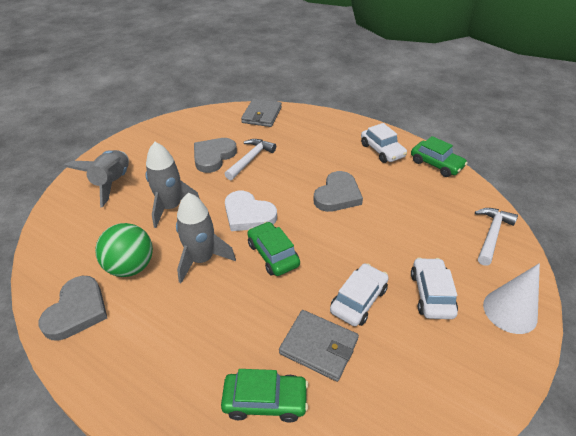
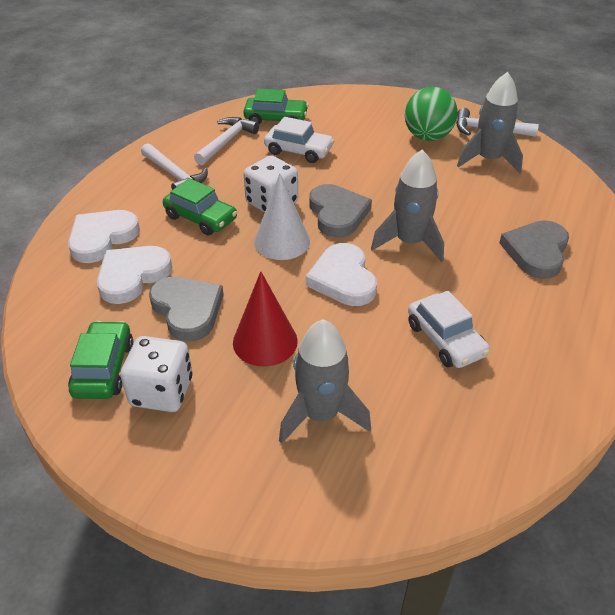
grey wallet: 2 -> 0
red cone: 0 -> 1
white car: 3 -> 2
white dice: 0 -> 2
white hammer: 2 -> 3
white heart: 1 -> 3

